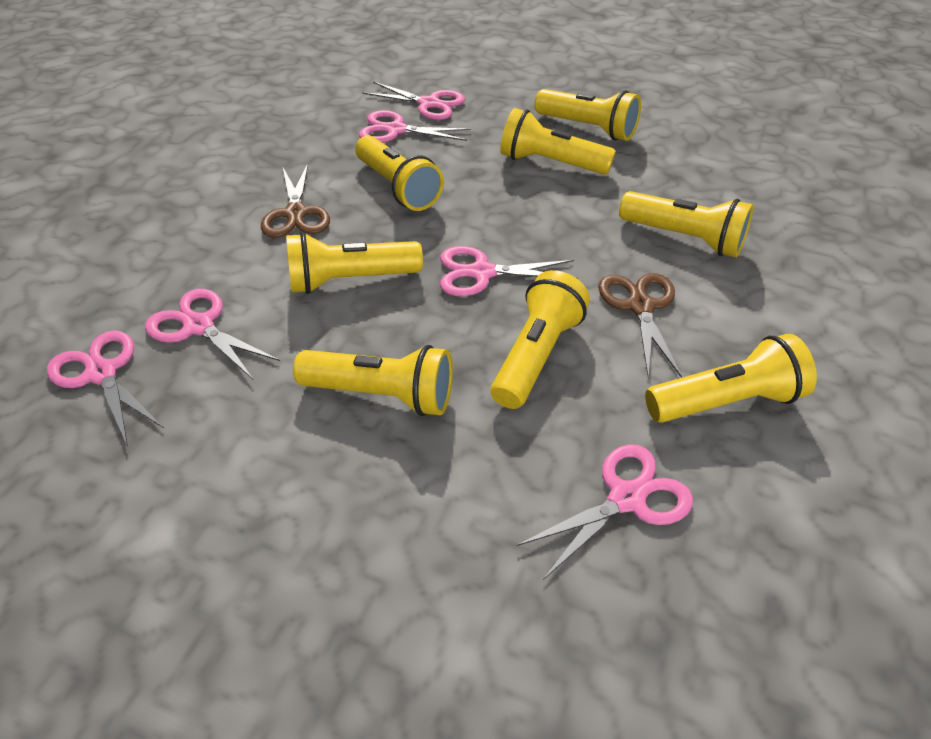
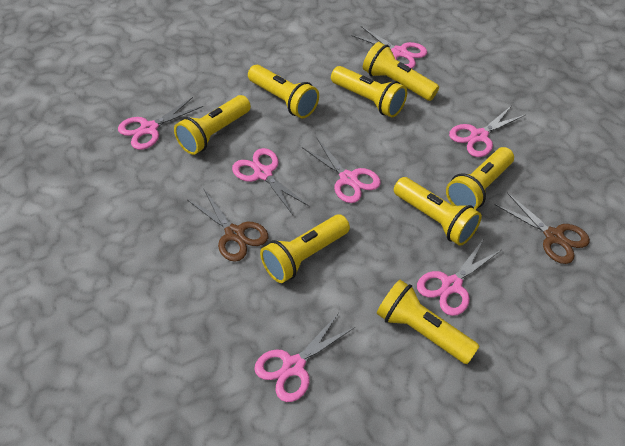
pink scissors: 6 -> 7

